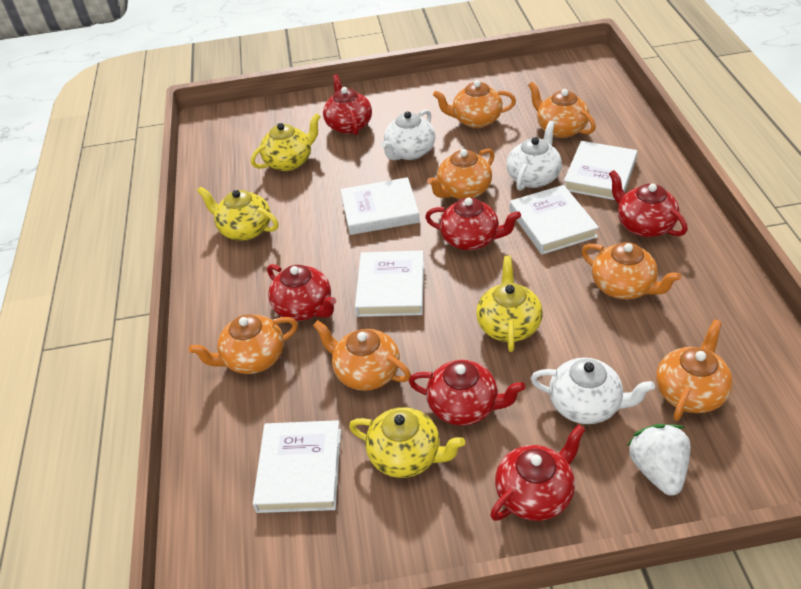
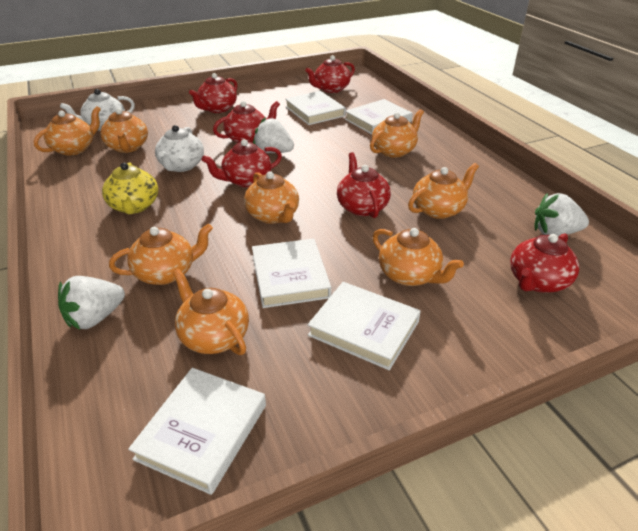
orange teapot: 7 -> 8
white strawberry: 1 -> 3
white teapot: 3 -> 2
yellow teapot: 4 -> 1

